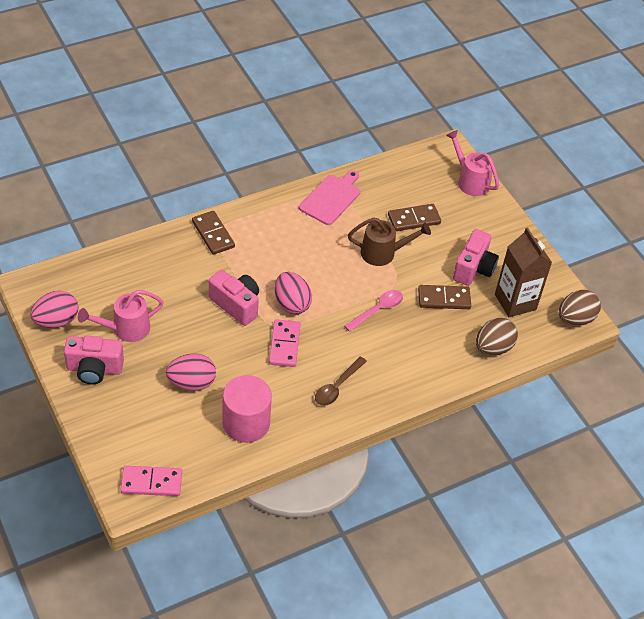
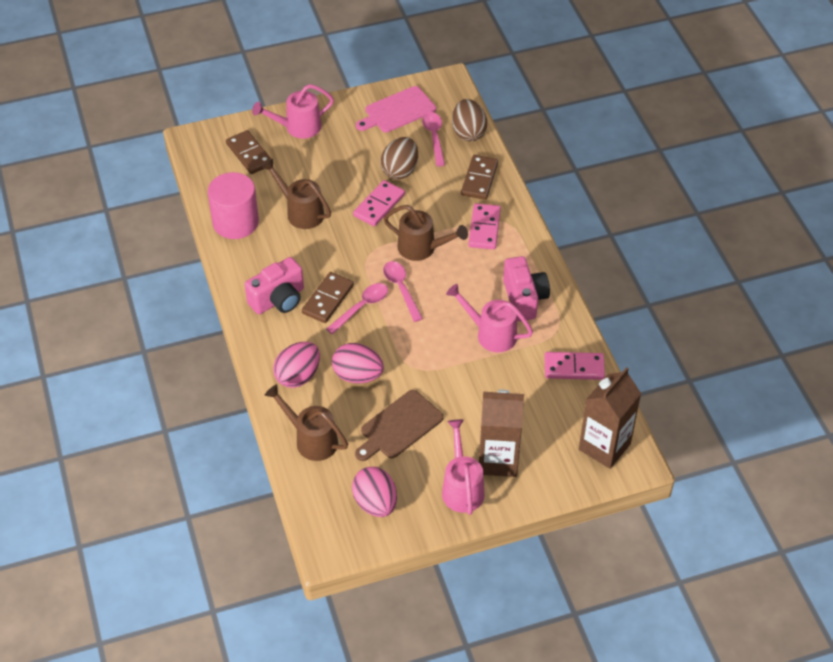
brown carton: 1 -> 2
brown cutting board: 0 -> 1
brown spoon: 1 -> 0
brown watering can: 1 -> 3
pink camera: 3 -> 2
pink domino: 2 -> 3
pink spoon: 1 -> 3
pink watering can: 2 -> 3

